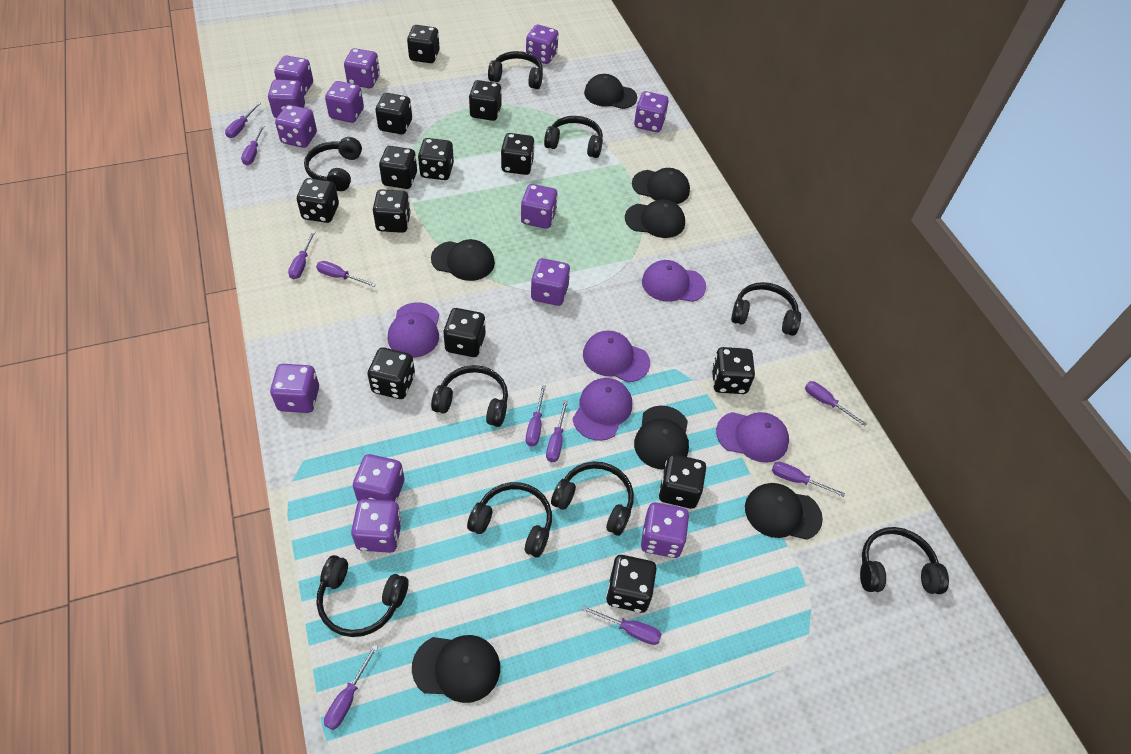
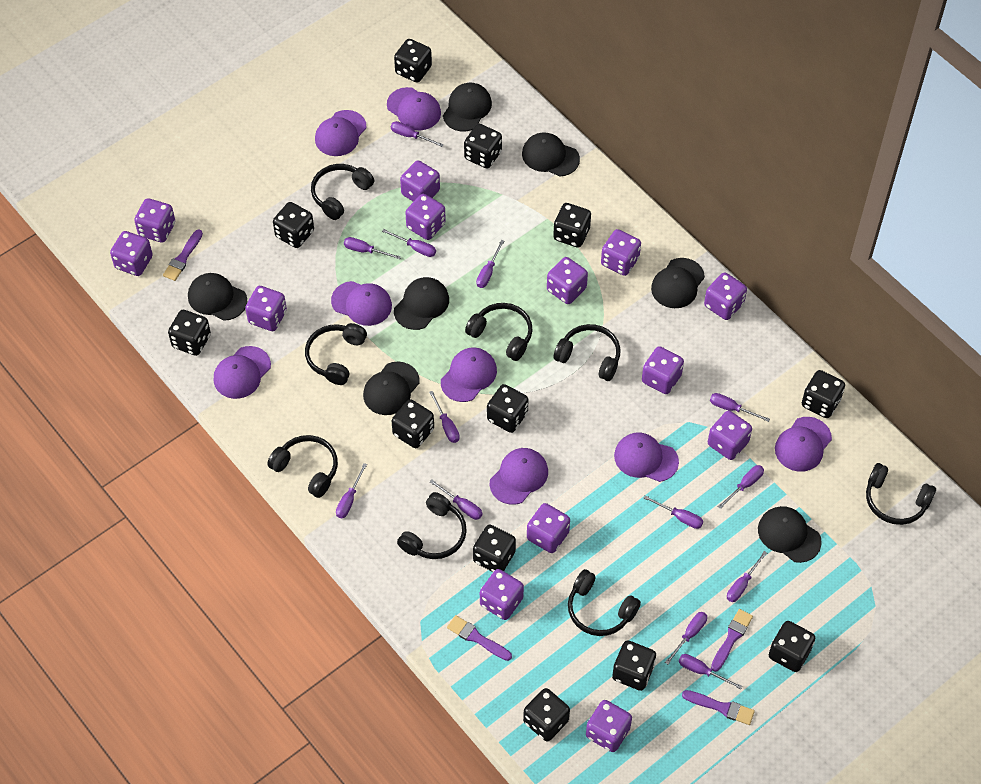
black dice: 13 -> 12
black headphones: 9 -> 8
purple brush: 0 -> 4
purple cap: 5 -> 8
purple screwdriver: 10 -> 13

